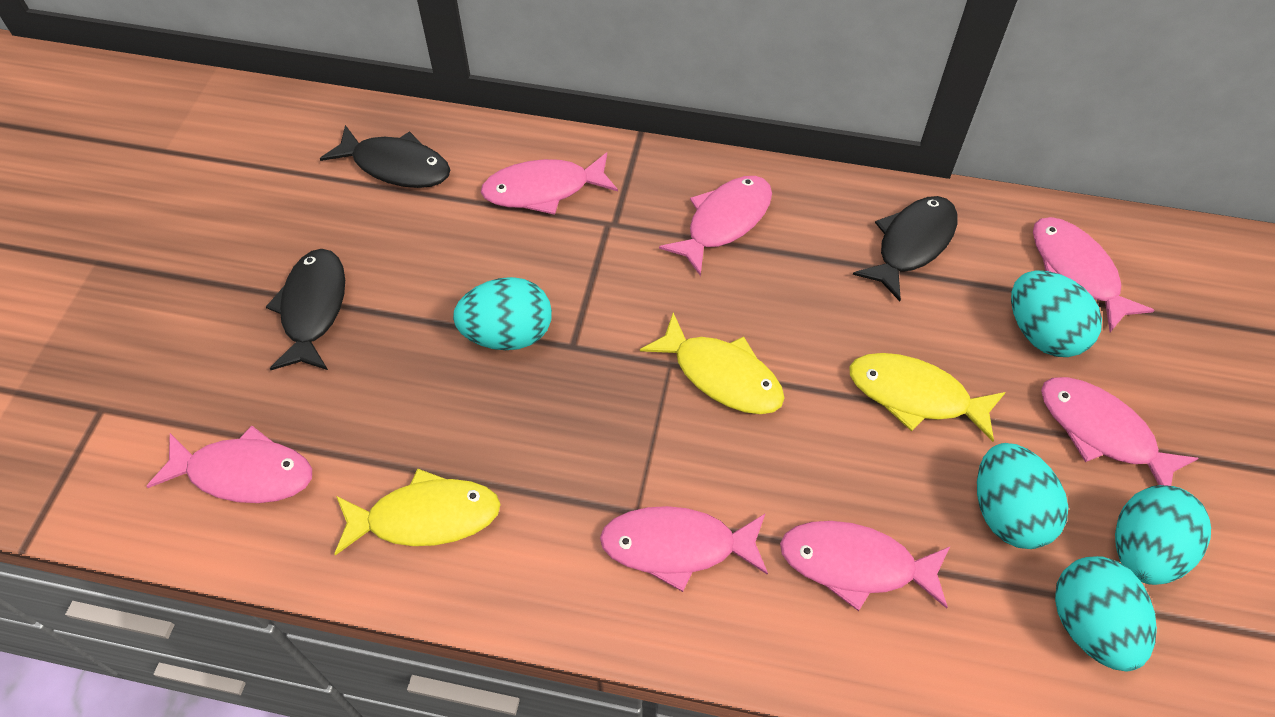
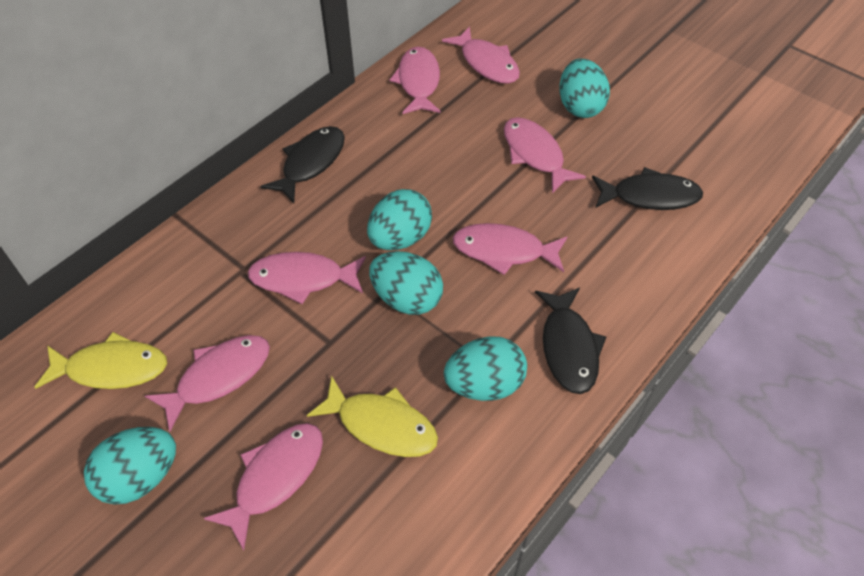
yellow fish: 3 -> 2

